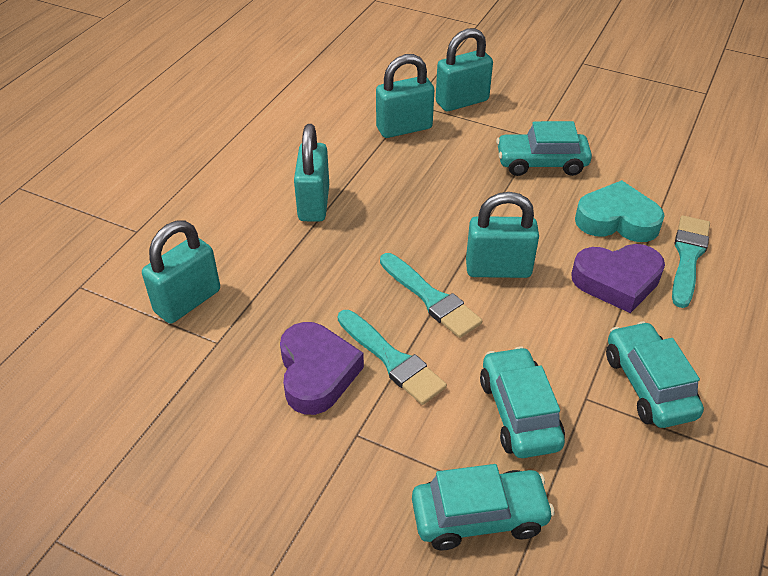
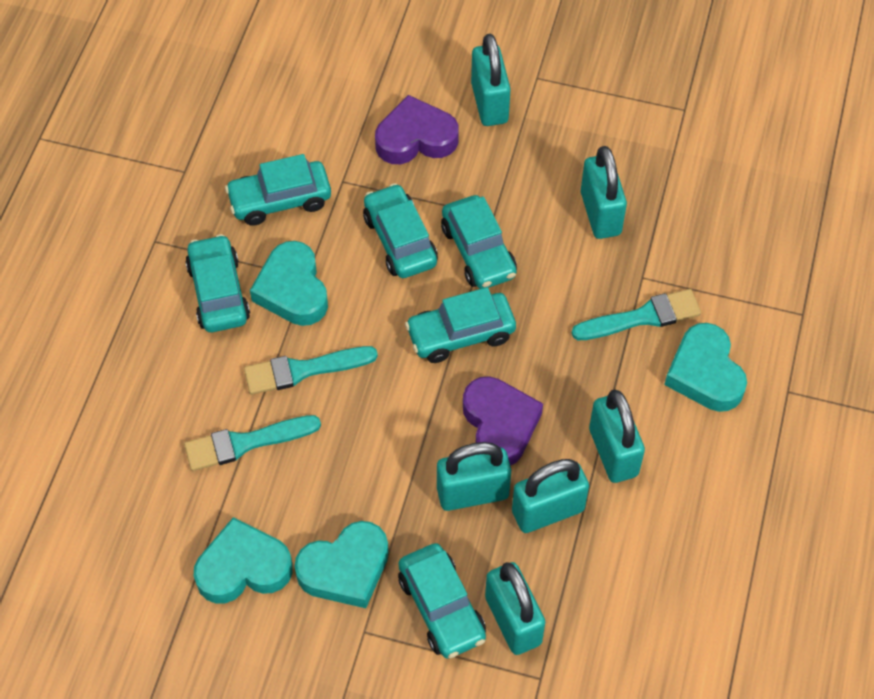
turquoise car: 4 -> 6
turquoise heart: 1 -> 4
turquoise padlock: 5 -> 6

